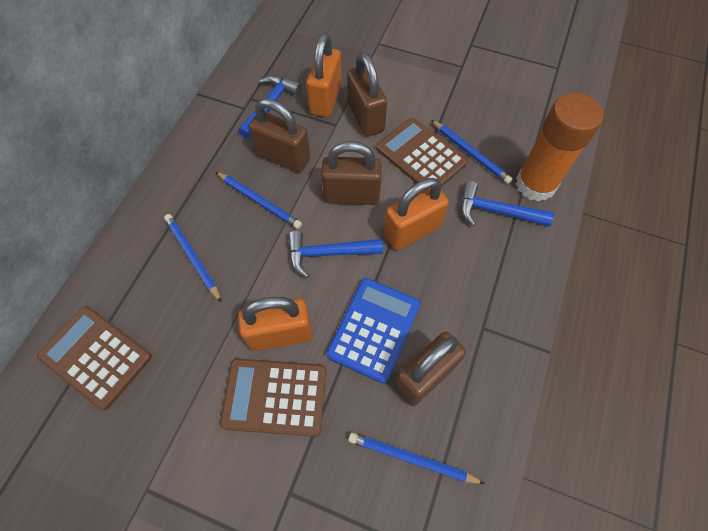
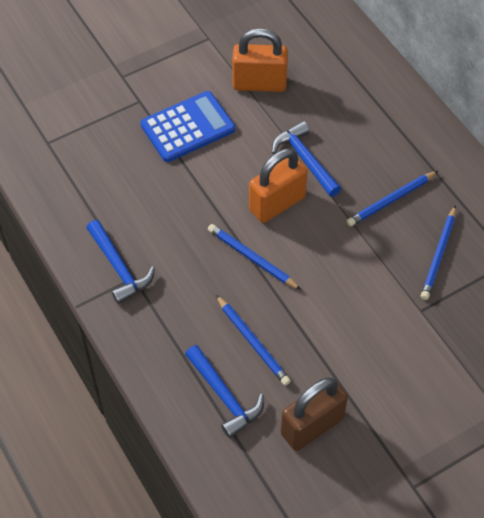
brown calculator: 3 -> 0
brown padlock: 4 -> 1
orange glue stick: 1 -> 0
orange padlock: 3 -> 2

